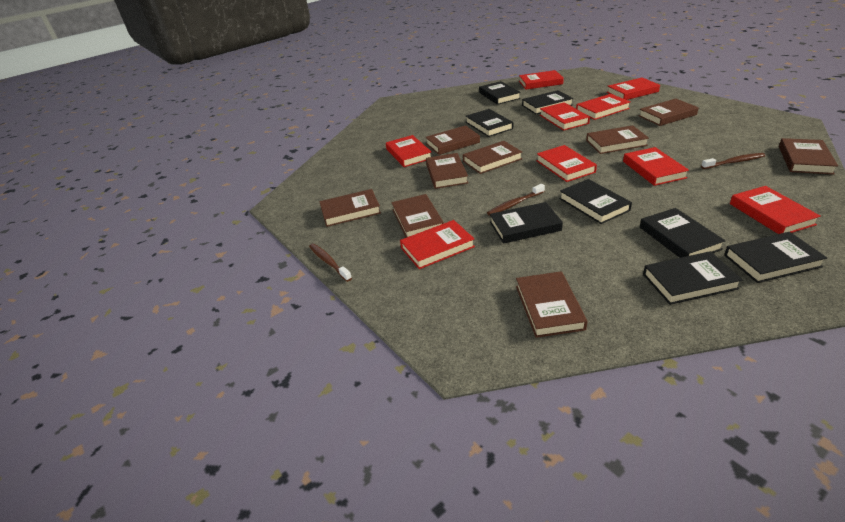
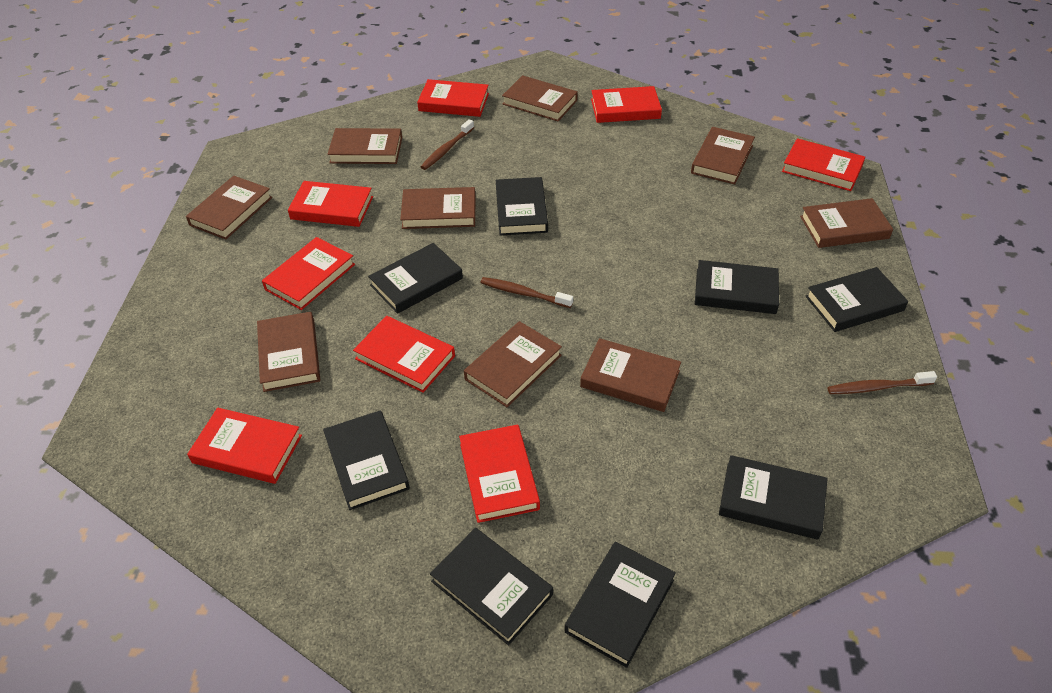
red book: 9 -> 8

